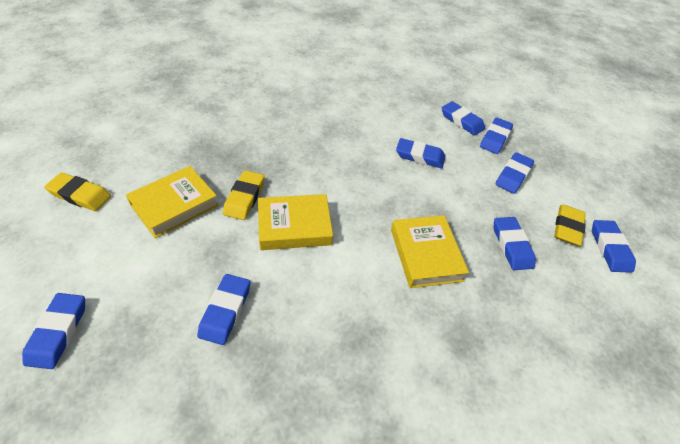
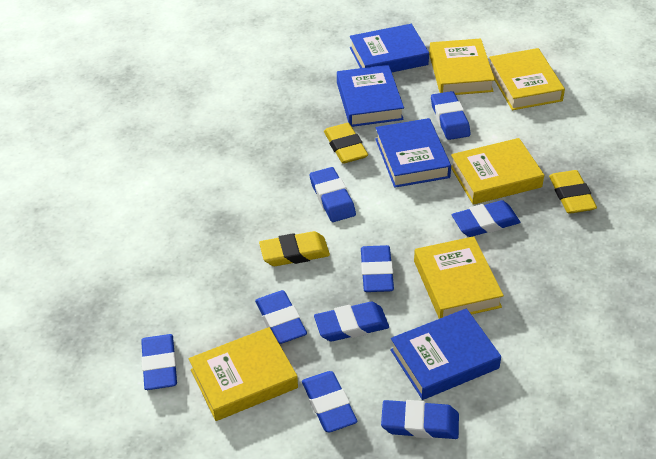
blue book: 0 -> 4
blue eraser: 8 -> 9
yellow book: 3 -> 5

